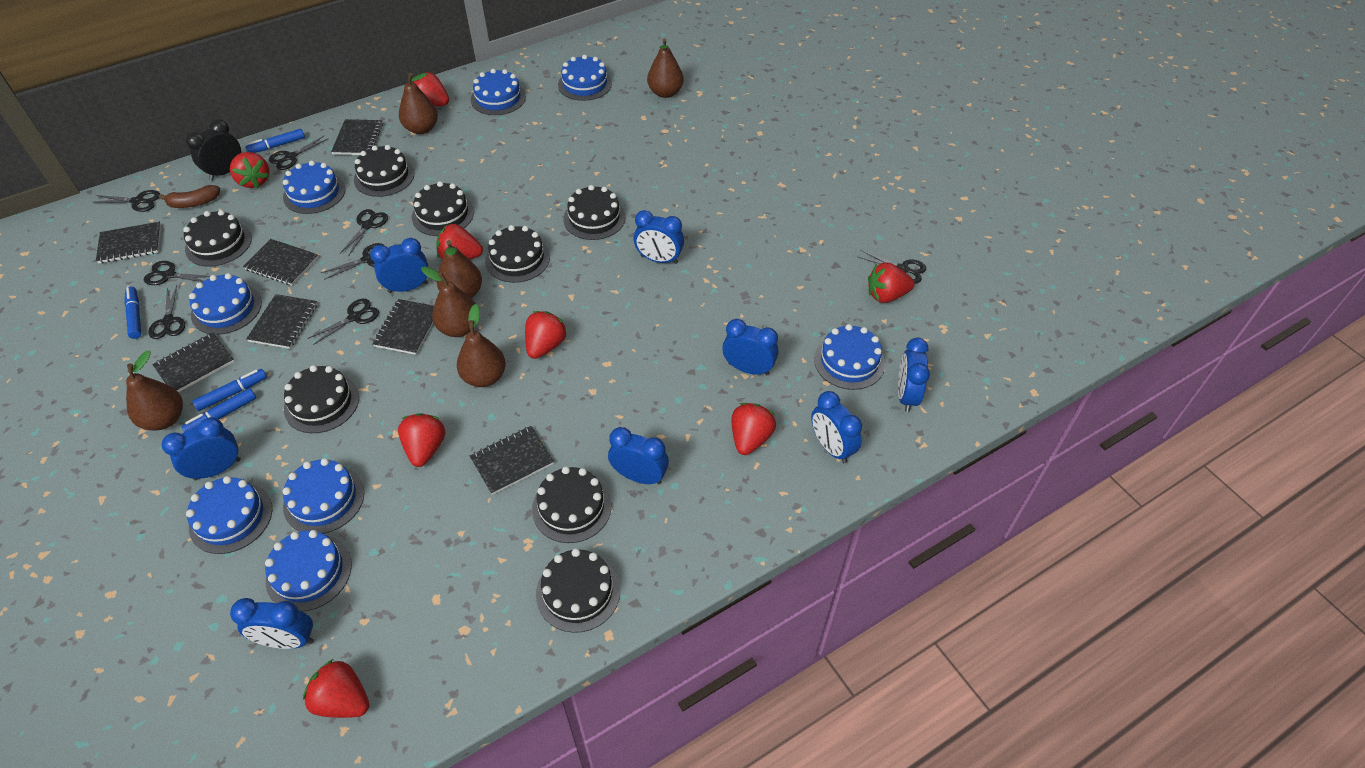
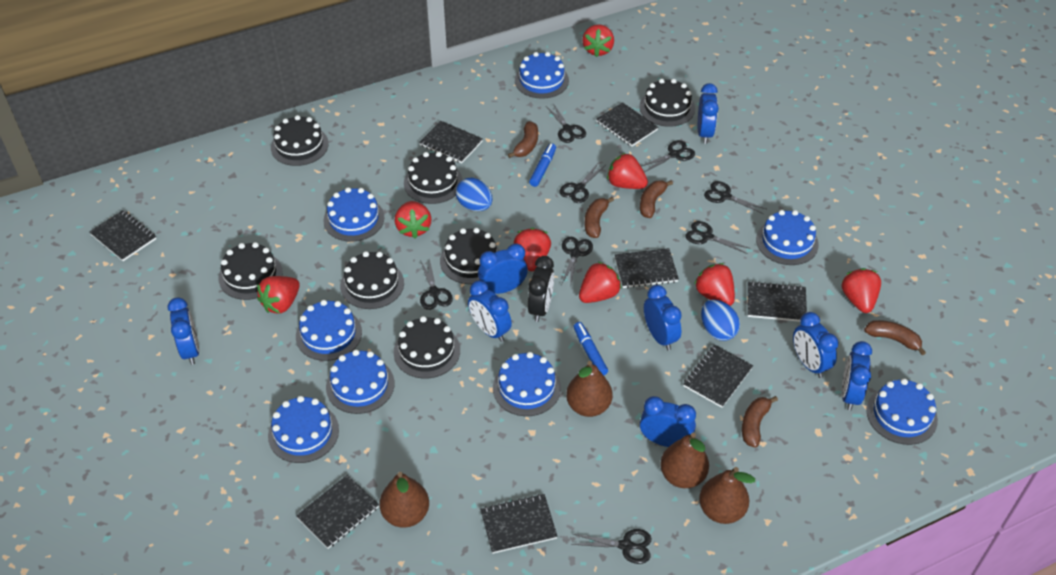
black cake: 8 -> 7
black notebook: 7 -> 8
blue egg: 0 -> 2
blue marker: 4 -> 2
brown banana: 1 -> 5
brown pear: 6 -> 4

